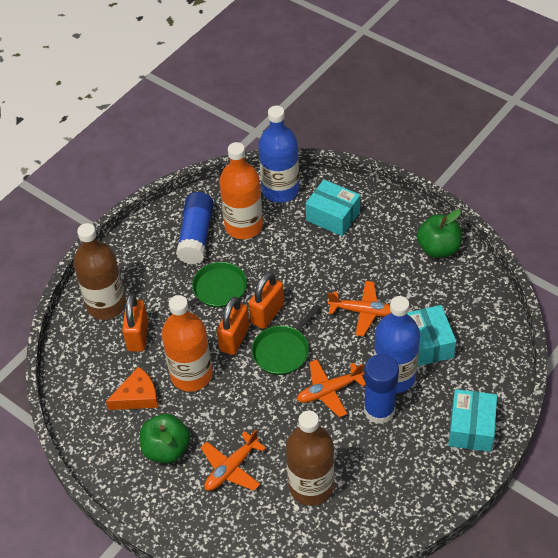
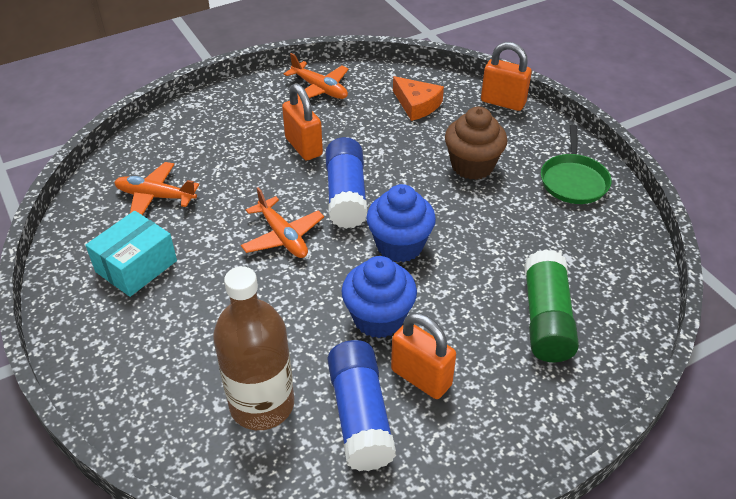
blue bottle: 2 -> 0
blue cupcake: 0 -> 2
brown bottle: 2 -> 1
brown cupcake: 0 -> 1
green apple: 2 -> 0
green glue stick: 0 -> 1
green pan: 2 -> 1
orange bottle: 2 -> 0
turquoise box: 3 -> 1

